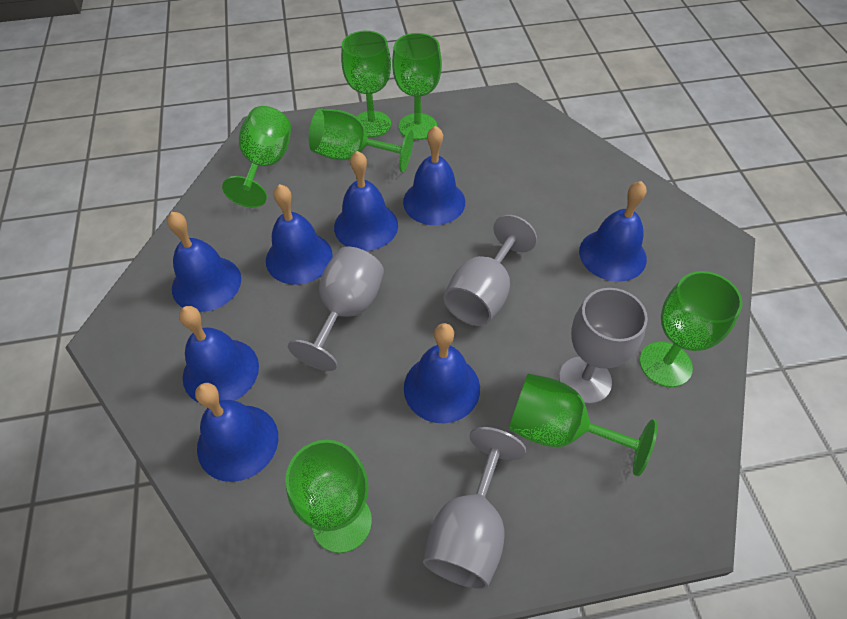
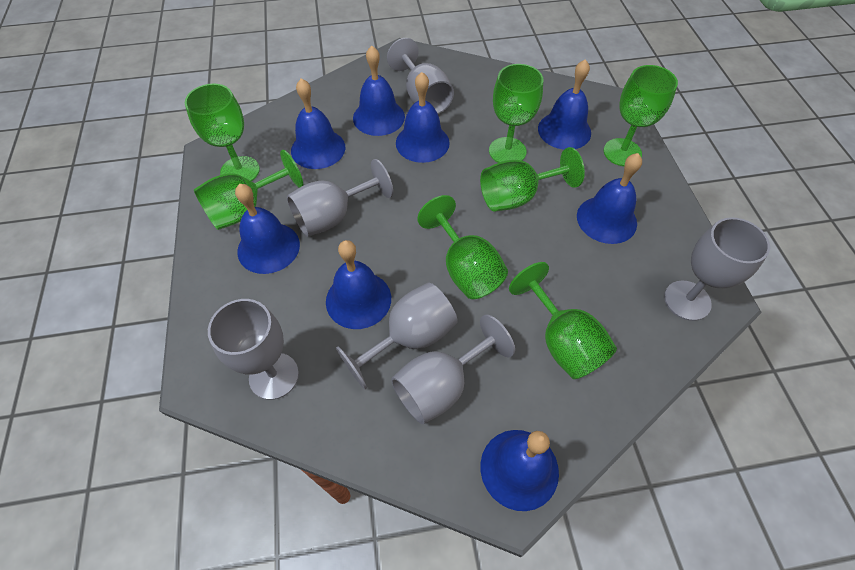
grey goblet: 4 -> 6

